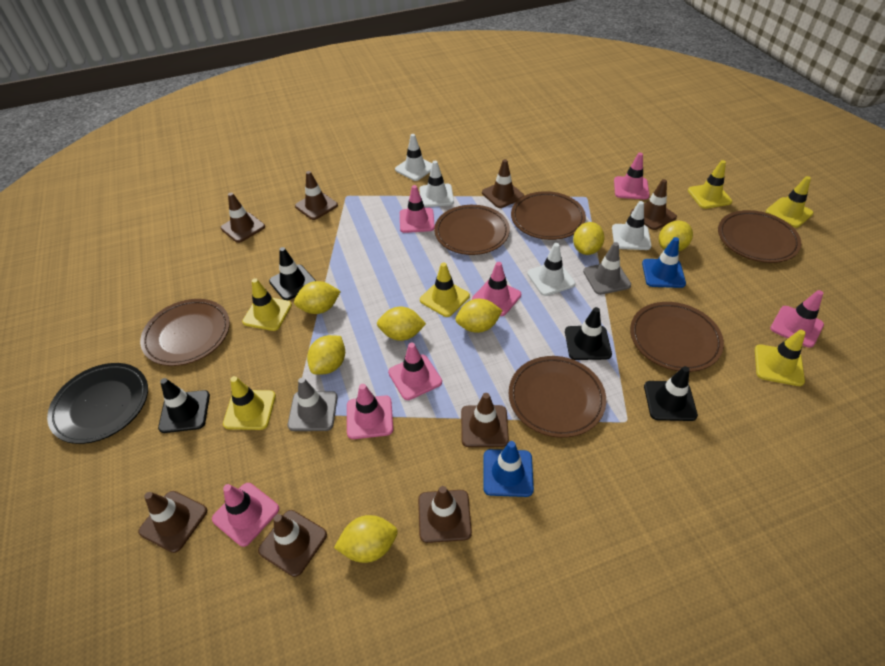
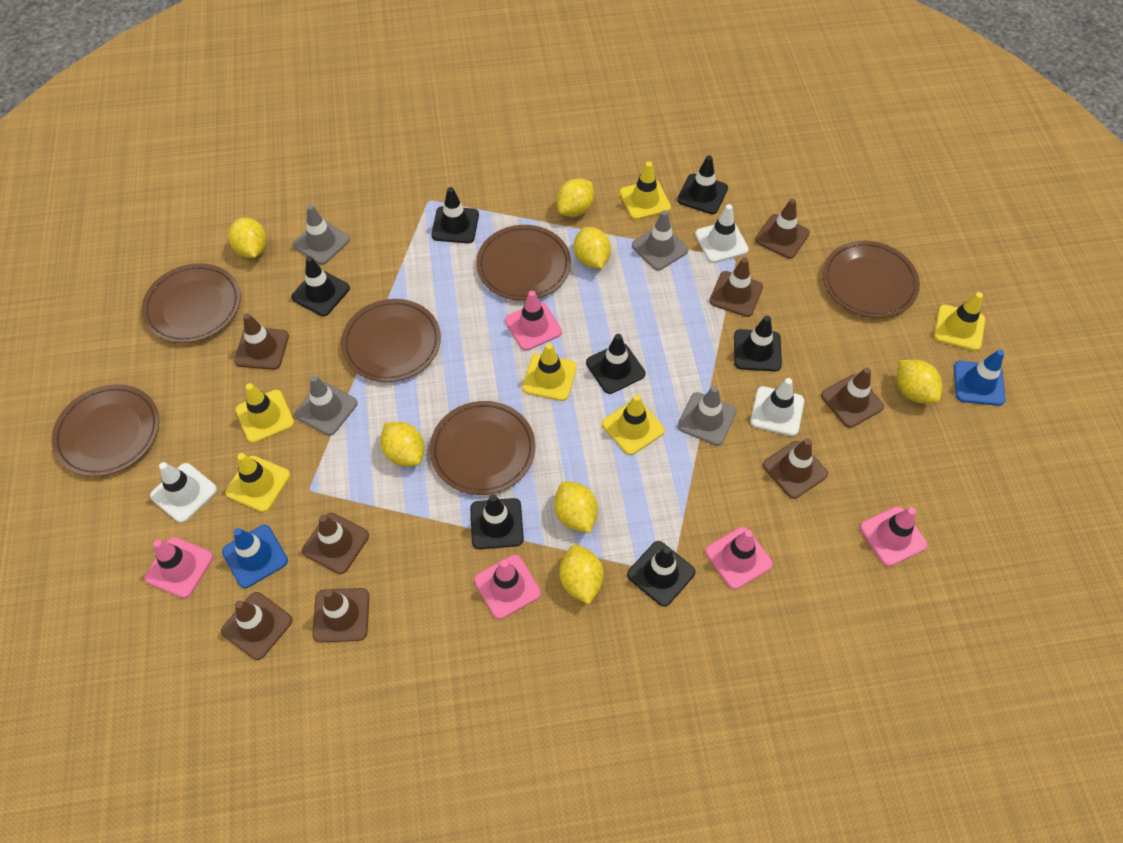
black plate: 1 -> 0
black traffic cone: 4 -> 7
grey traffic cone: 2 -> 4
pink traffic cone: 7 -> 5
white traffic cone: 4 -> 3

